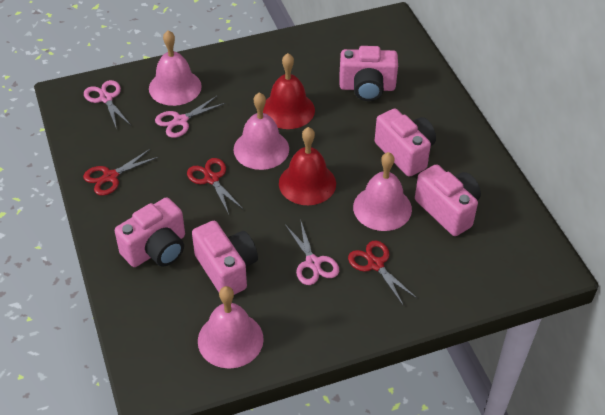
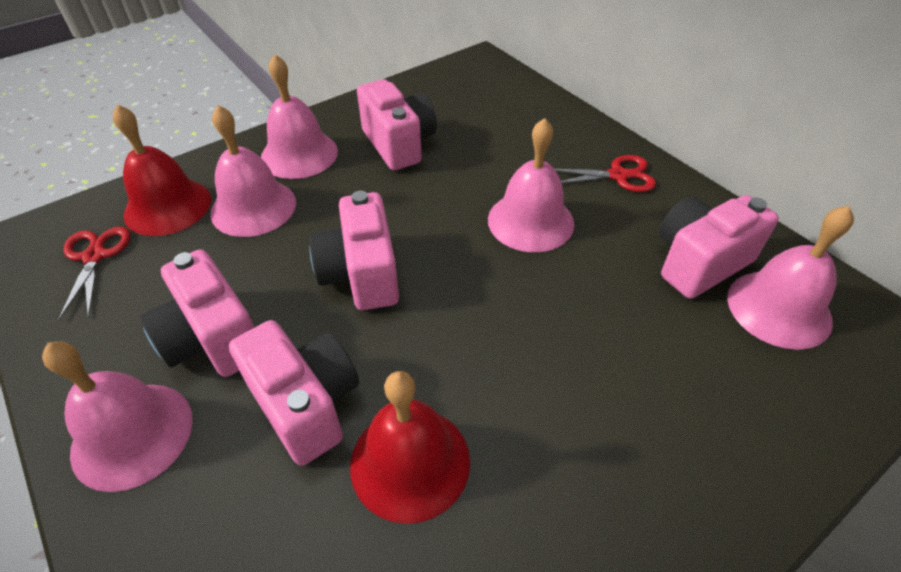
pink bell: 4 -> 5
pink scissors: 3 -> 0
red scissors: 3 -> 2

